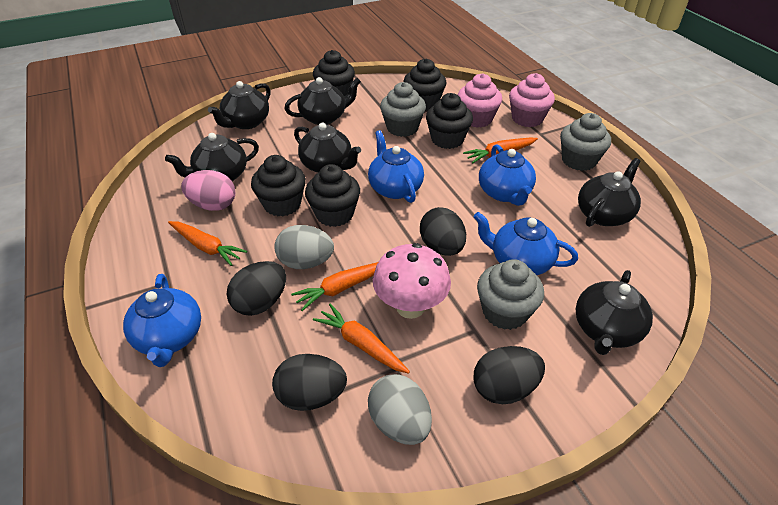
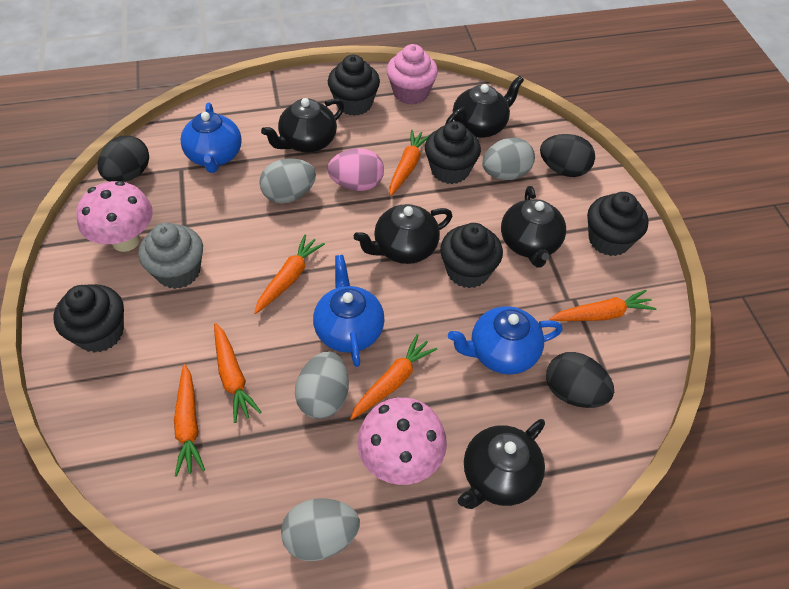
black egg: 4 -> 3
black teapot: 6 -> 5
blue teapot: 4 -> 3
grey cupcake: 3 -> 1
grey egg: 2 -> 4
orange carrot: 4 -> 6
pink cupcake: 2 -> 1
pink mushroom: 1 -> 2

